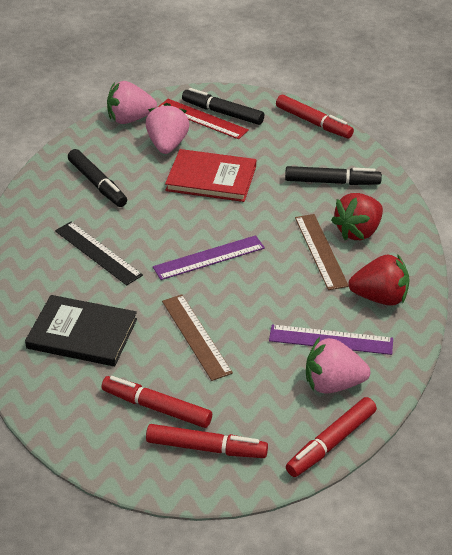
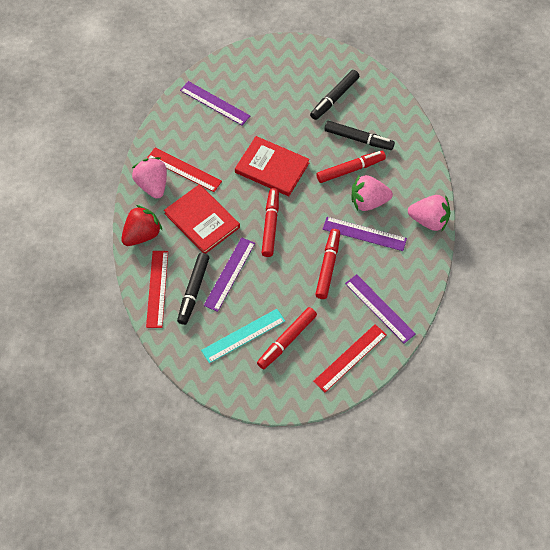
black book: 1 -> 0
black ruler: 1 -> 0
brown ruler: 2 -> 0
purple ruler: 2 -> 4
red book: 1 -> 2
red ruler: 1 -> 3
red strawberry: 2 -> 1
turquoise ruler: 0 -> 1

